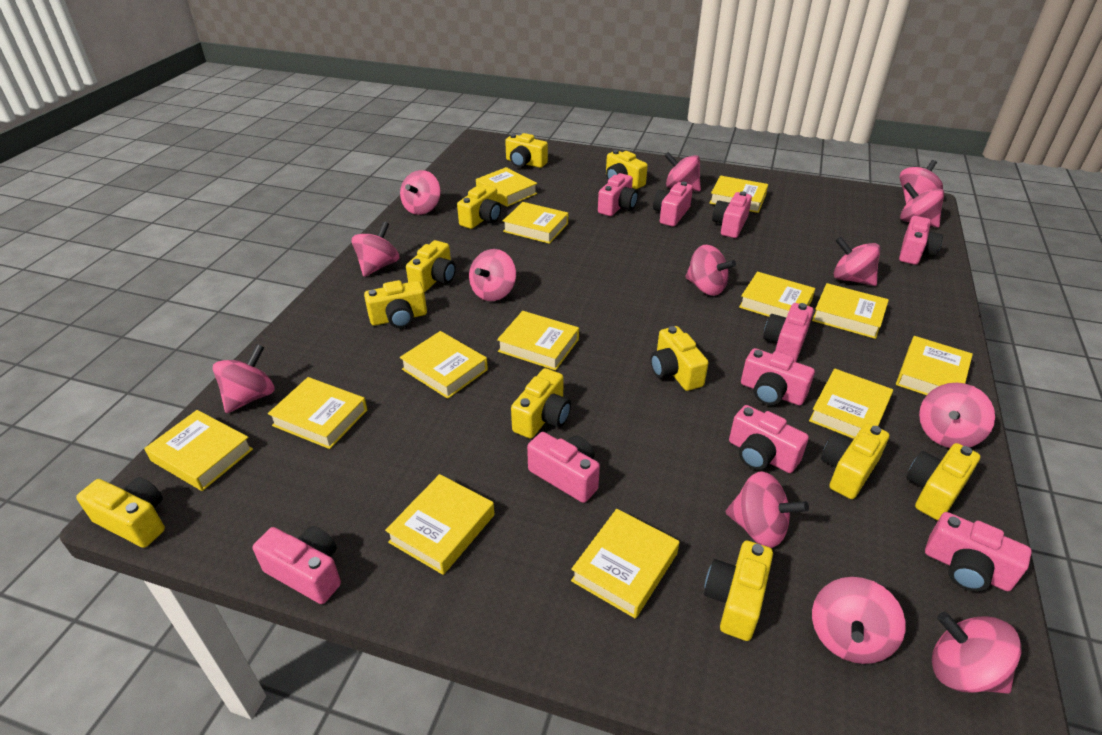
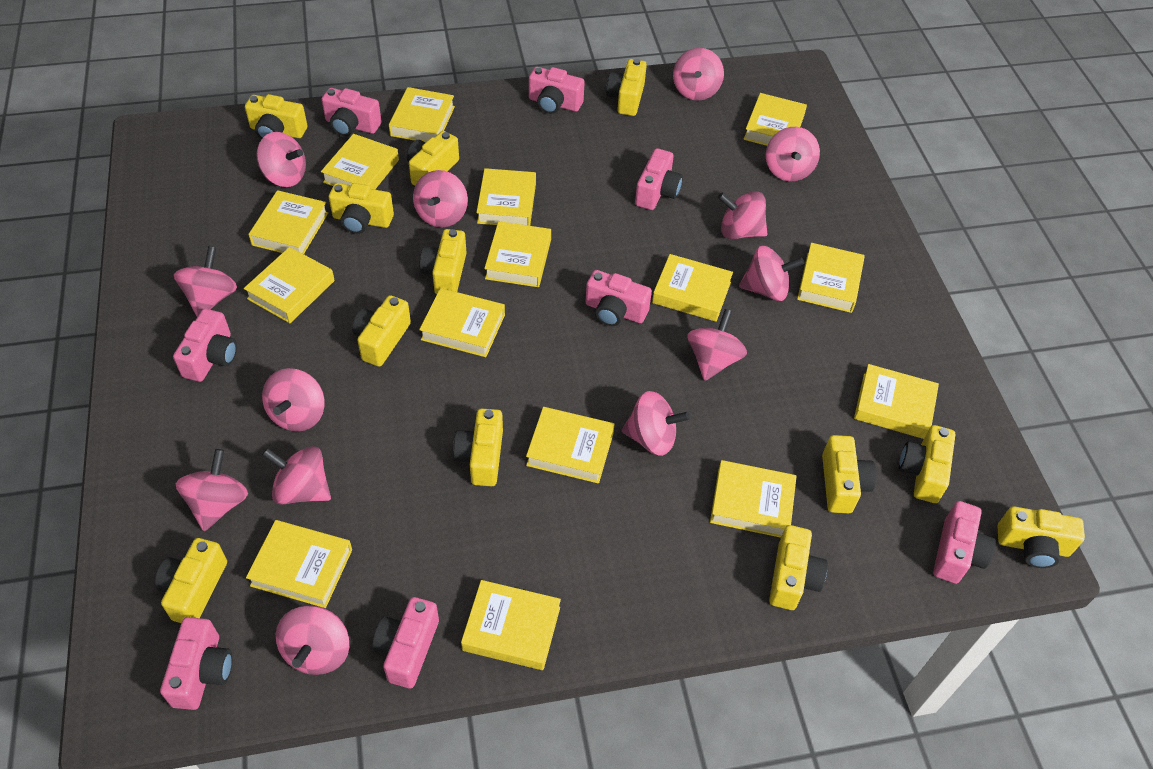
pink camera: 10 -> 8
yellow book: 13 -> 15
yellow camera: 11 -> 12

